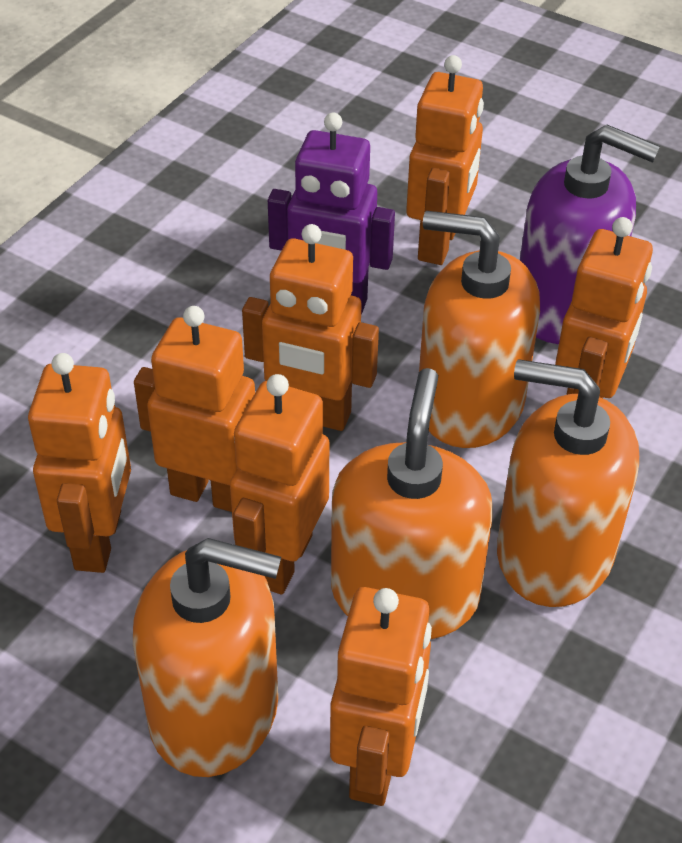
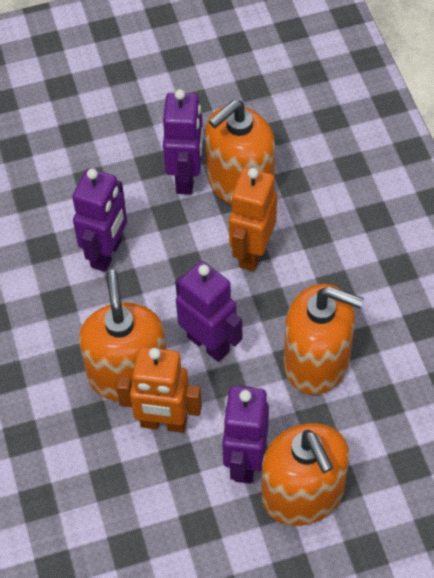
orange robot: 7 -> 2
purple robot: 1 -> 4
purple soap dispenser: 1 -> 0

